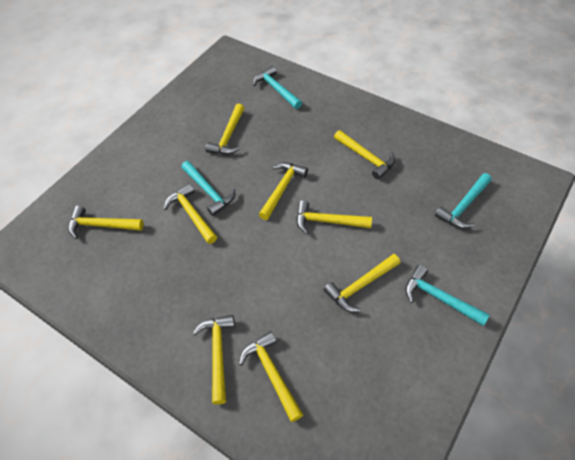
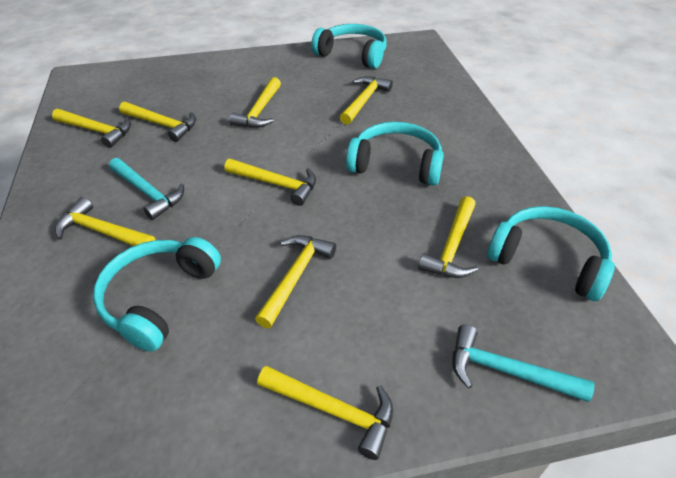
turquoise hammer: 4 -> 2
turquoise headphones: 0 -> 4

